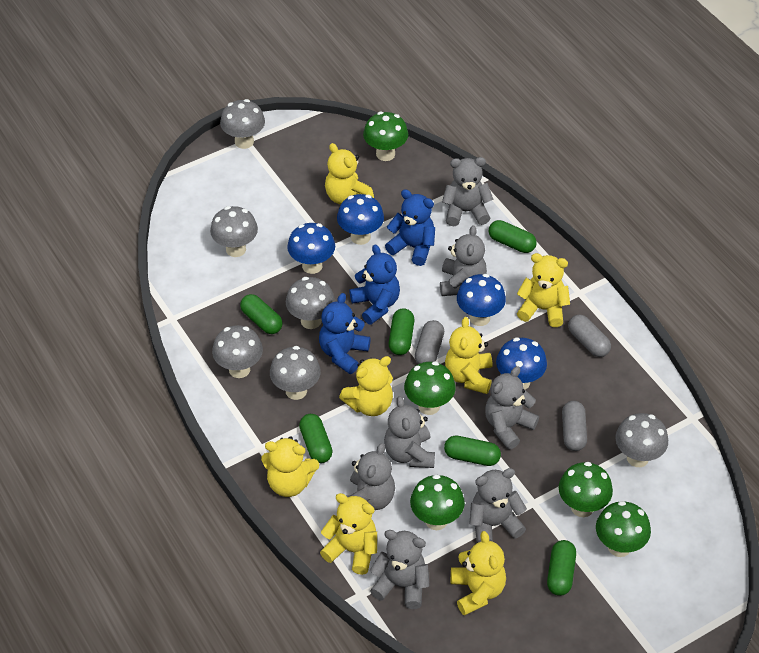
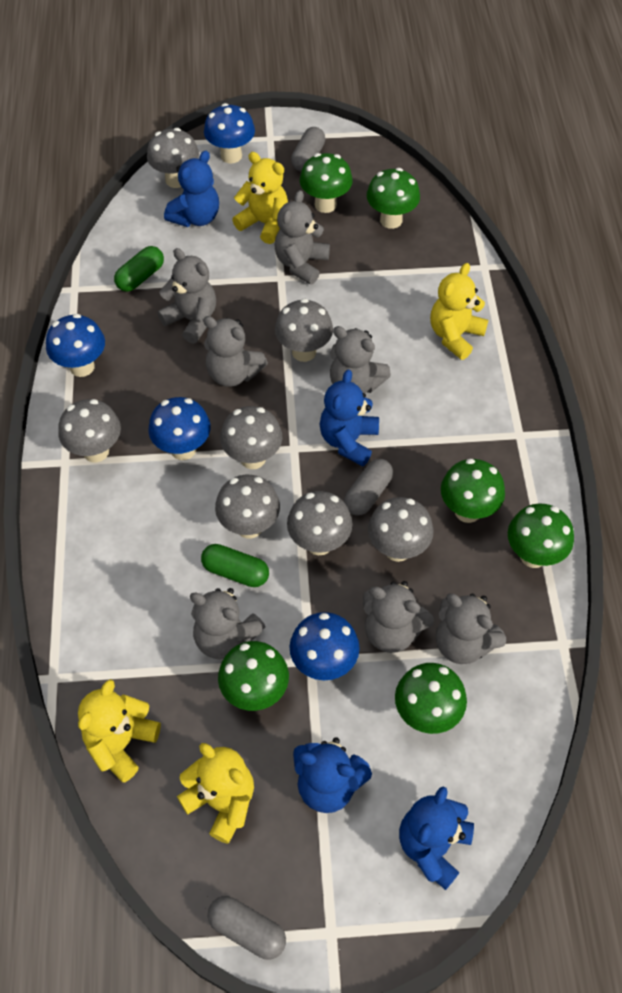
blue teddy bear: 3 -> 4
green capsule: 6 -> 2
green mushroom: 5 -> 6
grey mushroom: 6 -> 7
yellow teddy bear: 7 -> 4

